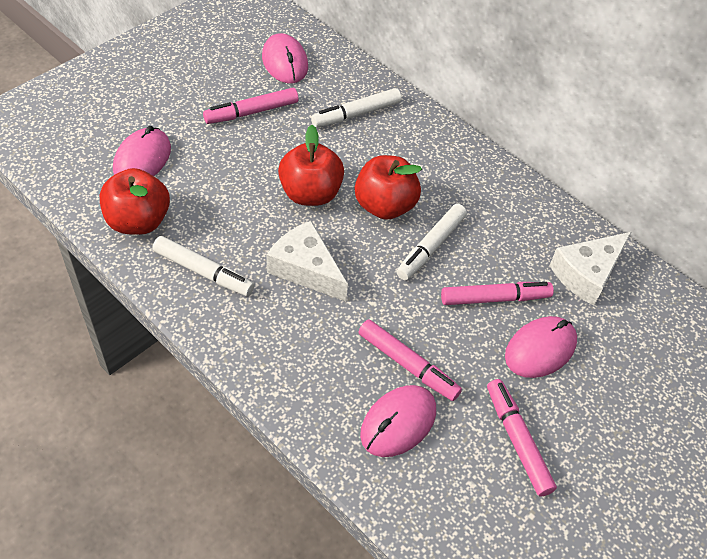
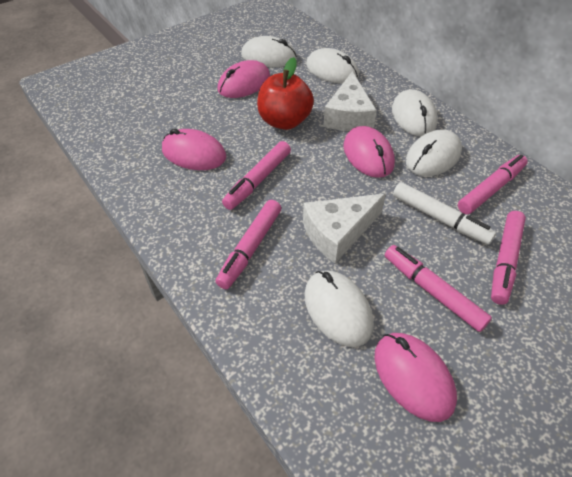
pink marker: 4 -> 5
red apple: 3 -> 1
white marker: 3 -> 1
white mouse: 0 -> 5

